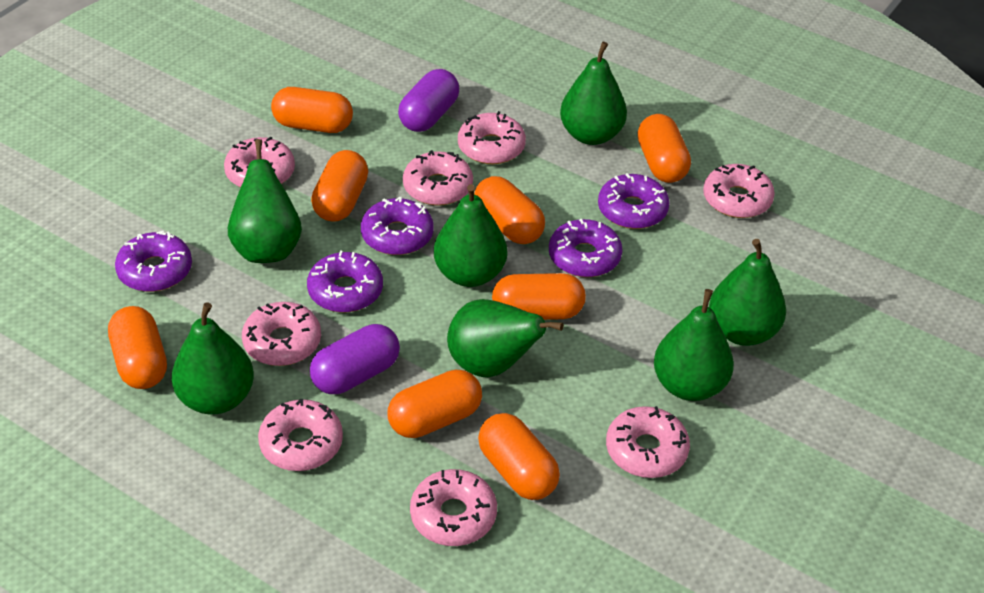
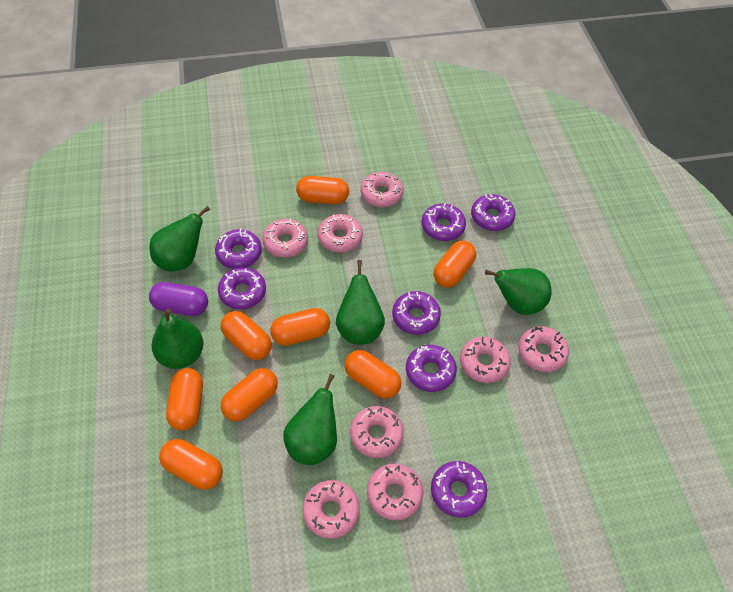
green pear: 7 -> 5
purple capsule: 2 -> 1
purple donut: 5 -> 7

